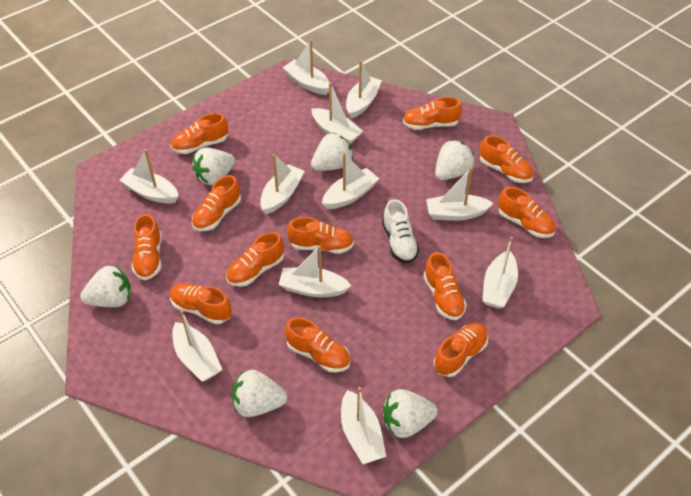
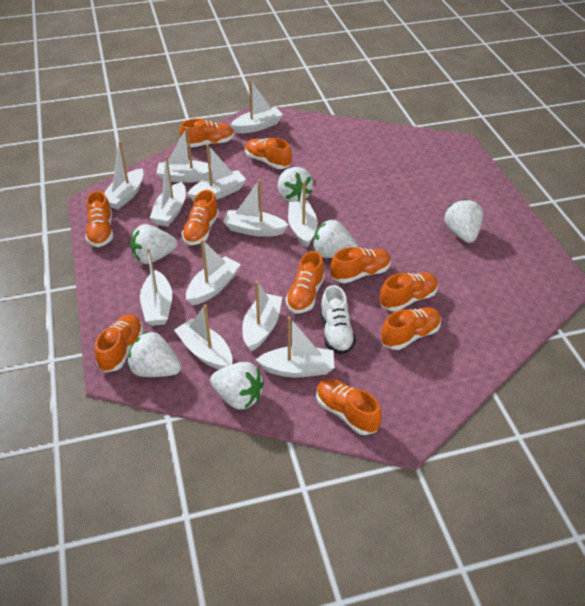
orange shoe: 12 -> 10
white boat: 11 -> 12

